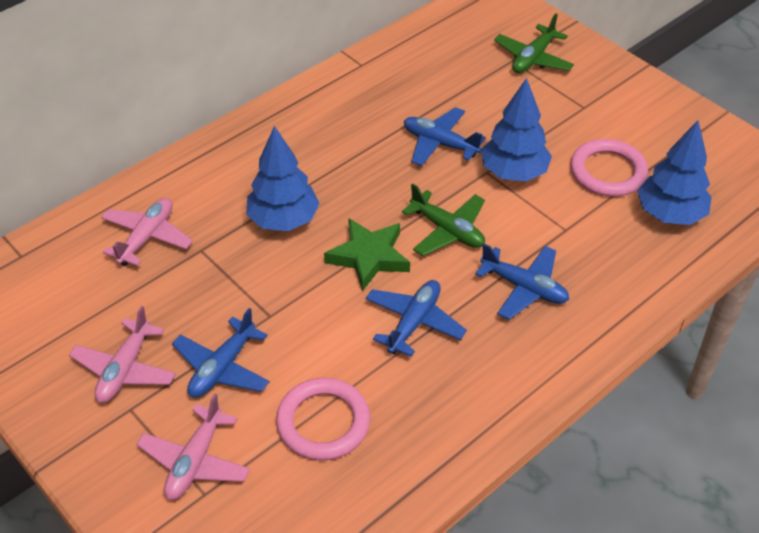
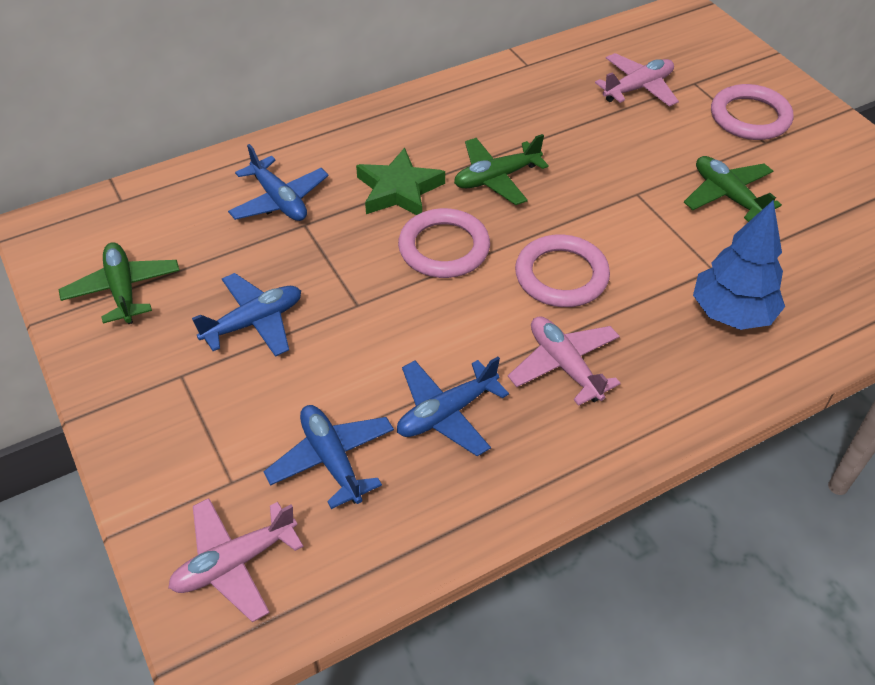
blue tree: 3 -> 1
green plane: 2 -> 3
pink ring: 2 -> 3

